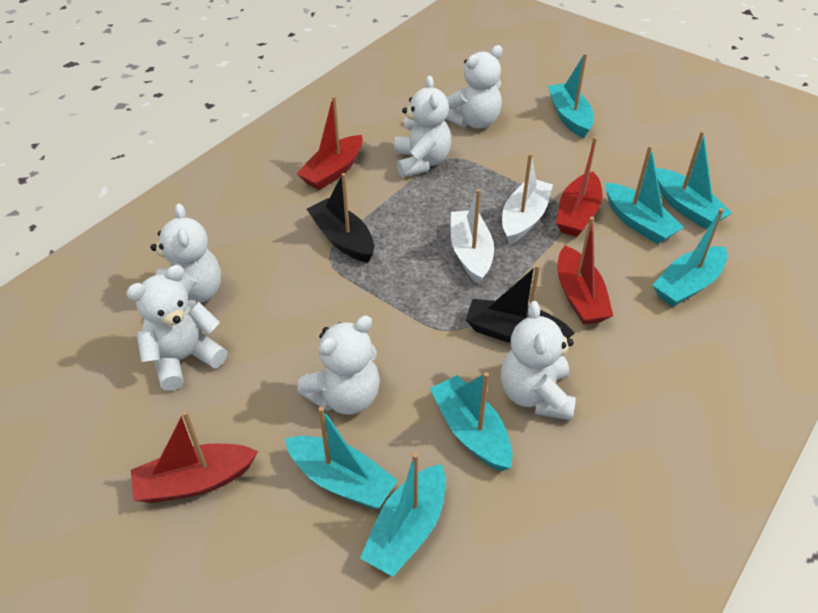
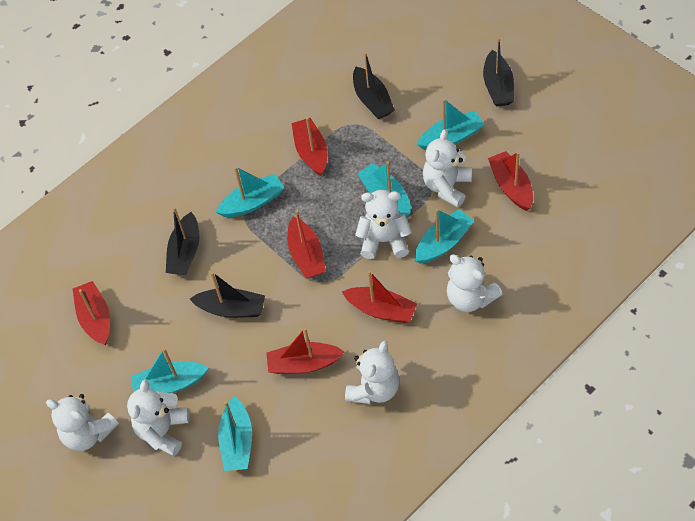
black boat: 2 -> 4
red boat: 4 -> 6
turquoise boat: 7 -> 6
white boat: 2 -> 0

